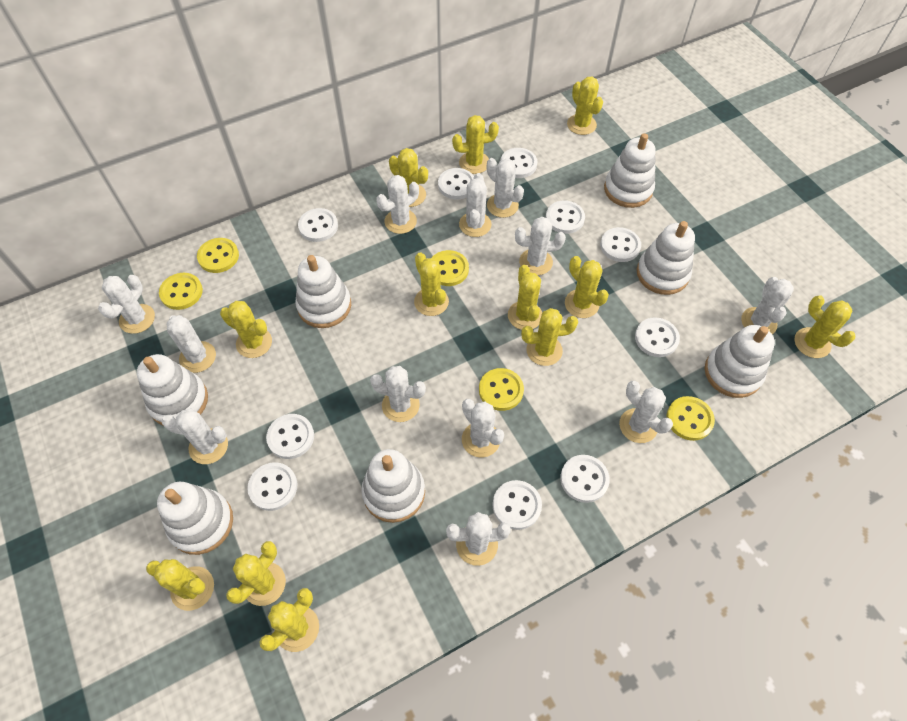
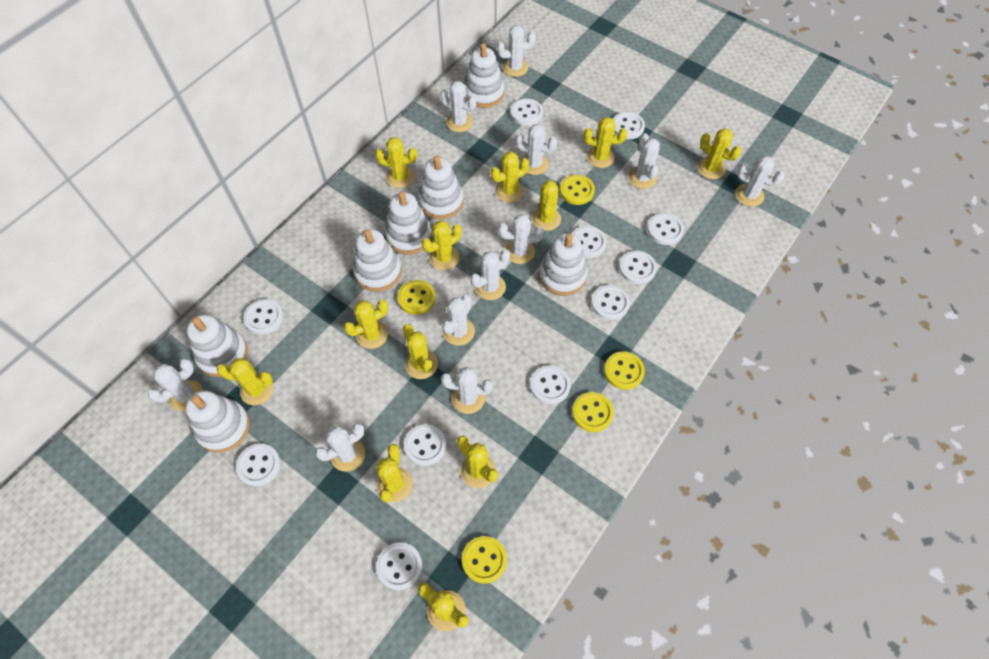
white button: 10 -> 11
white cactus: 12 -> 11

